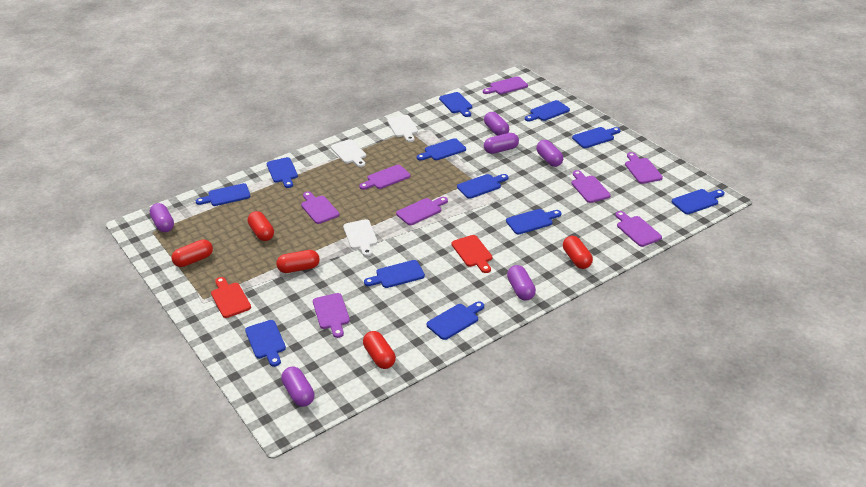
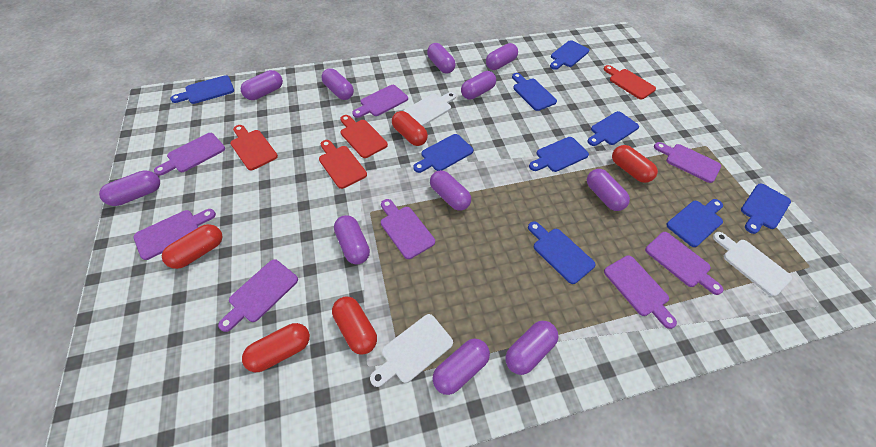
blue cutting board: 12 -> 9
purple capsule: 6 -> 11
red cutting board: 2 -> 4

